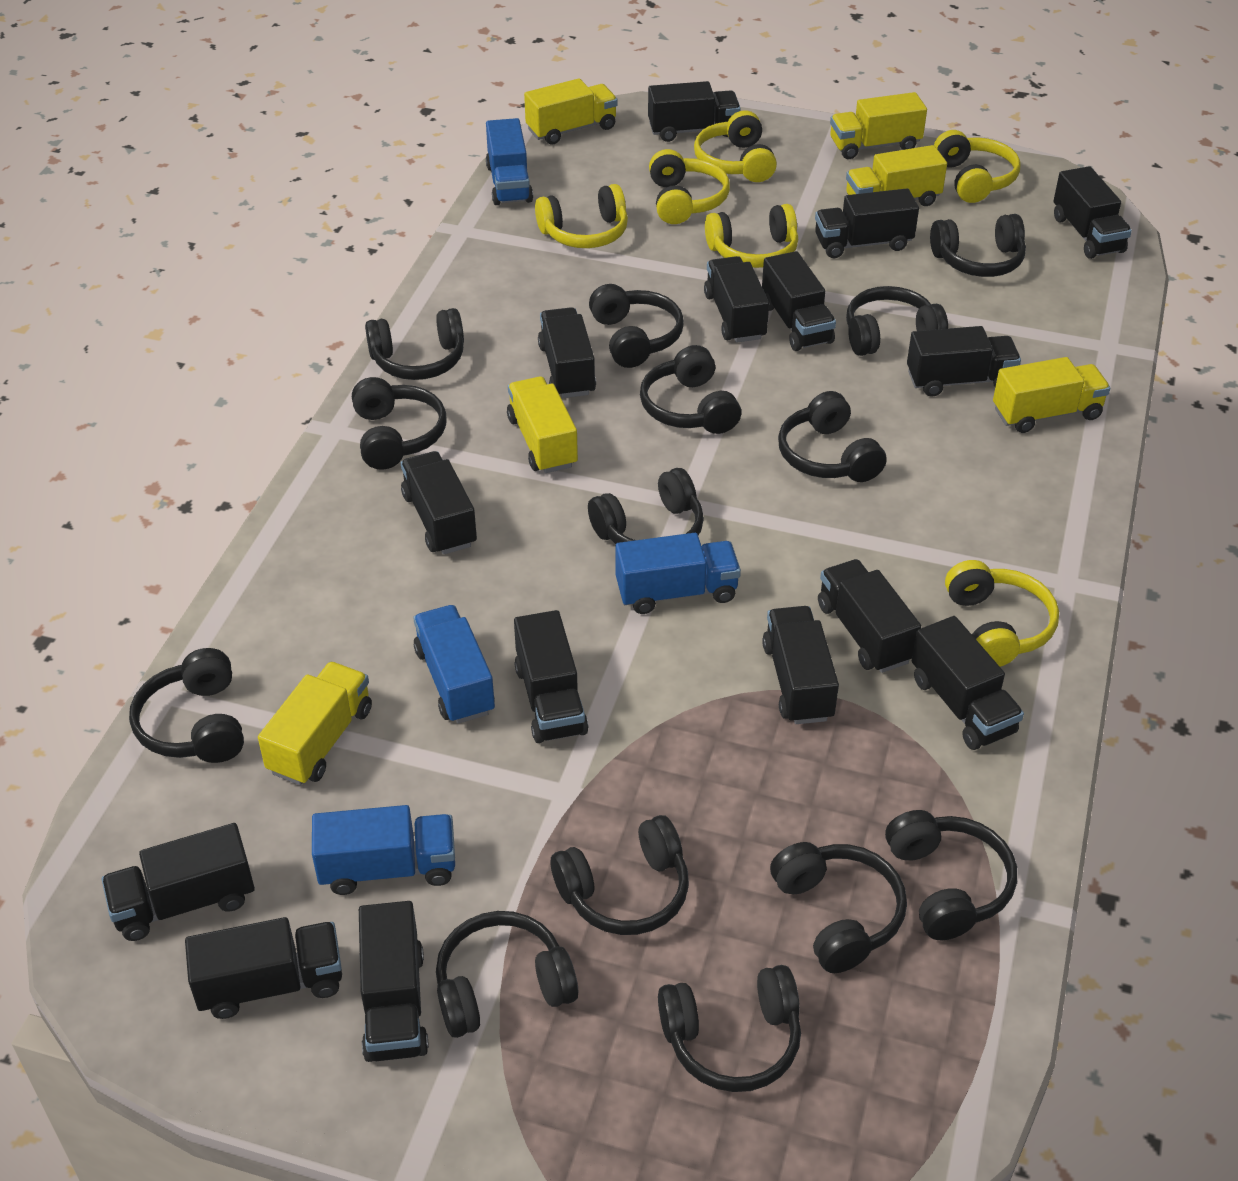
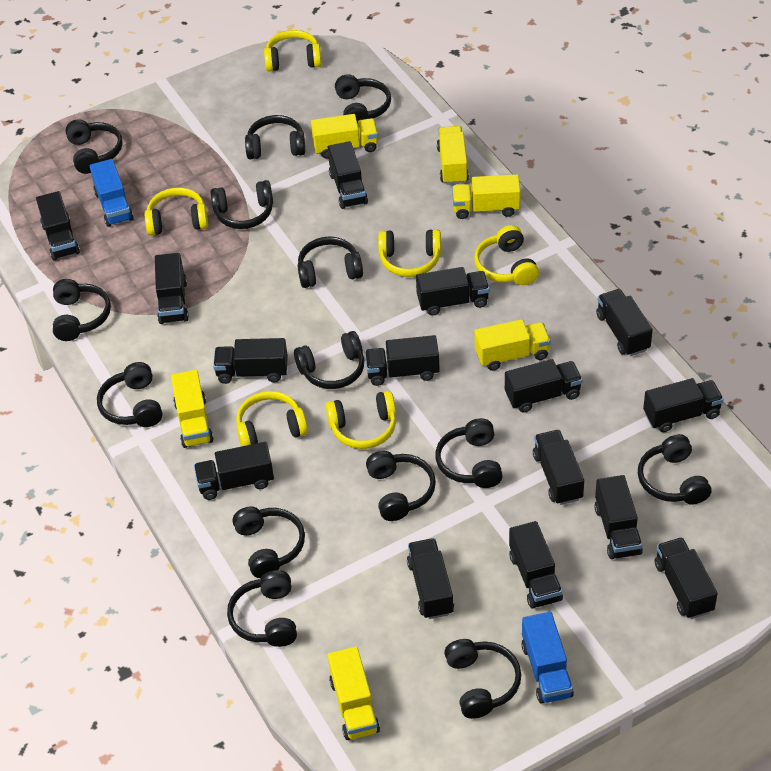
blue truck: 4 -> 2

